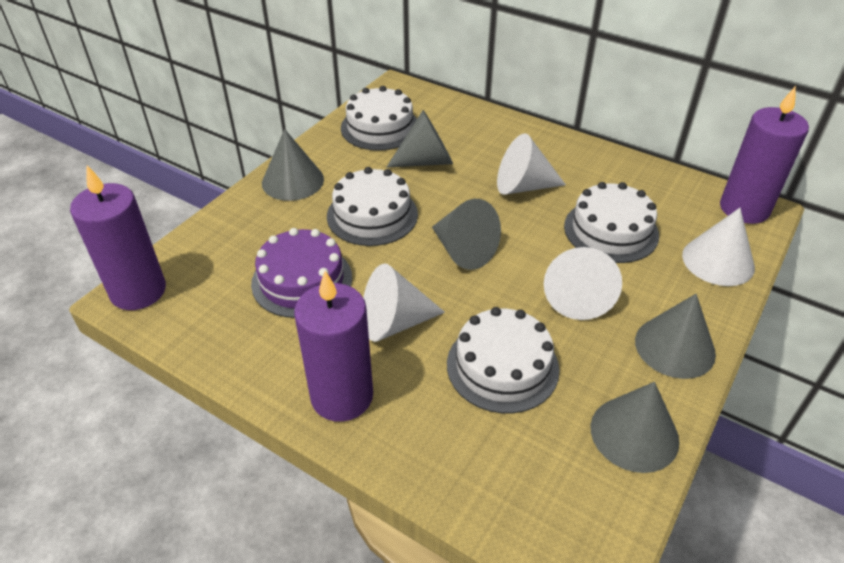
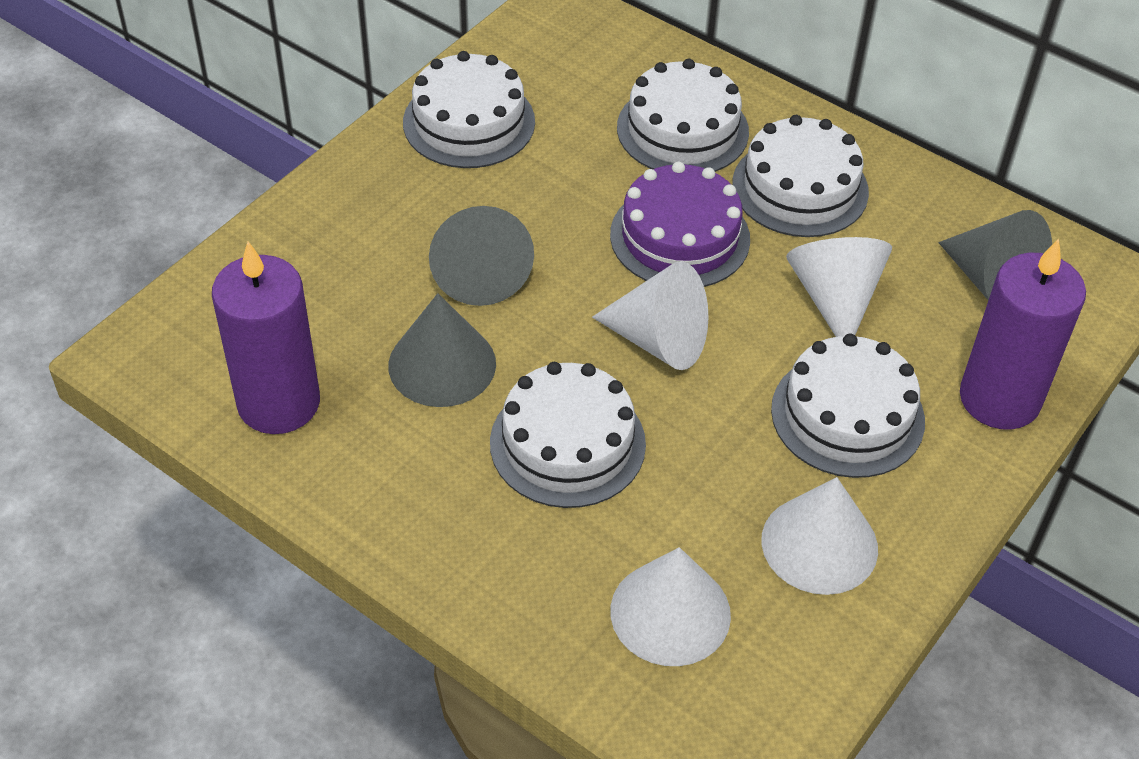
grey cone: 5 -> 3
purple candle: 3 -> 2
white cake: 4 -> 5

